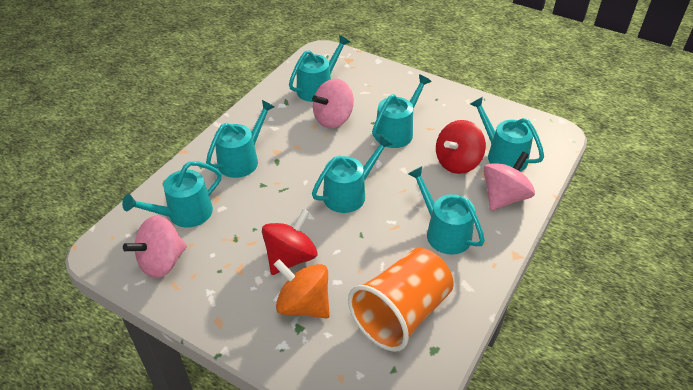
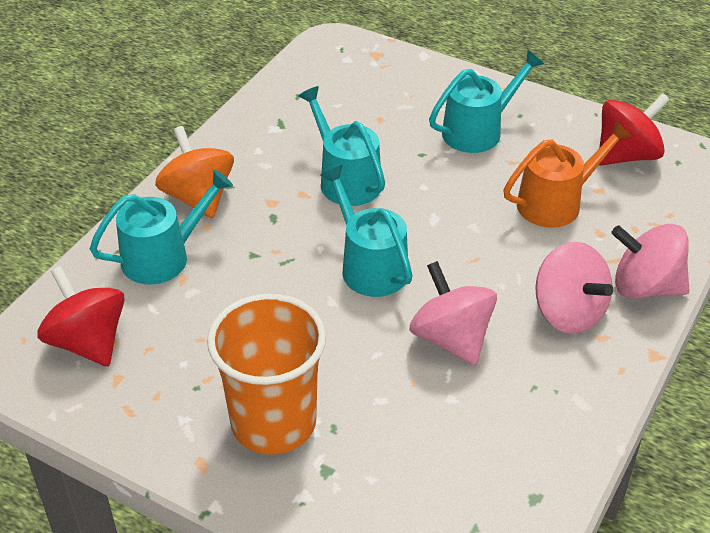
orange watering can: 0 -> 1
turquoise watering can: 7 -> 4

